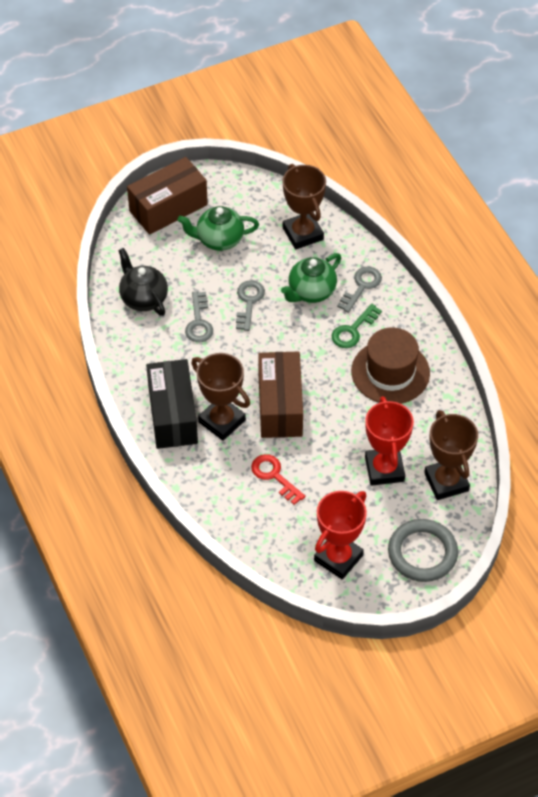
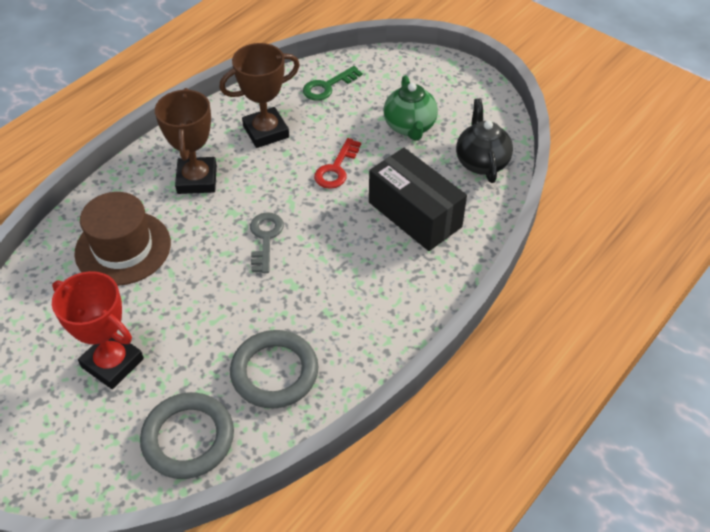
brown box: 2 -> 0
brown trophy: 3 -> 2
green teapot: 2 -> 1
grey key: 3 -> 1
grey ring: 1 -> 2
red trophy: 2 -> 1

